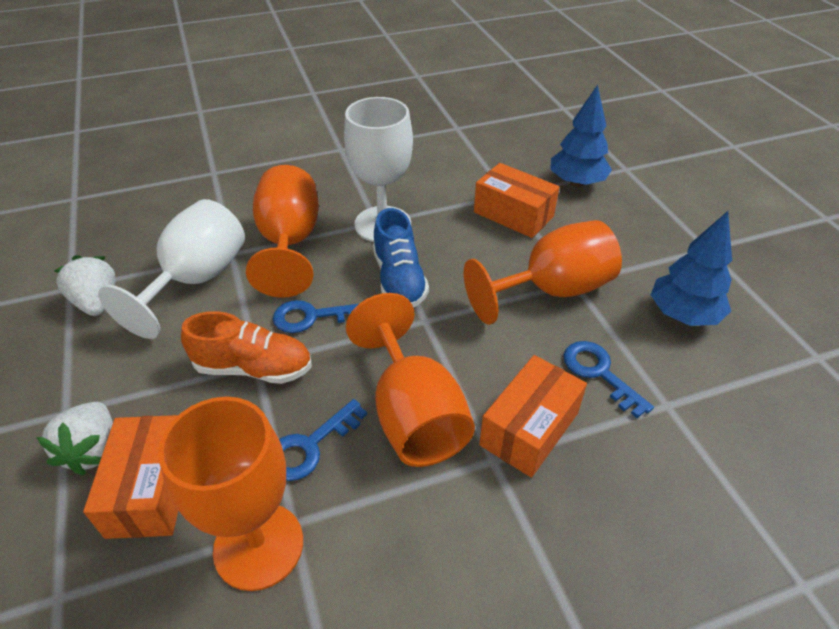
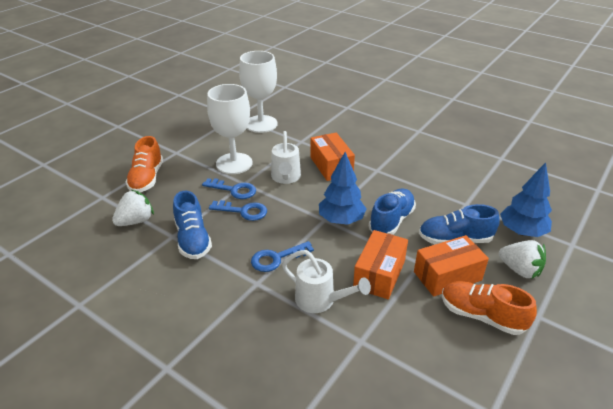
blue shoe: 1 -> 3
orange goblet: 4 -> 0
orange shoe: 1 -> 2
white watering can: 0 -> 2

